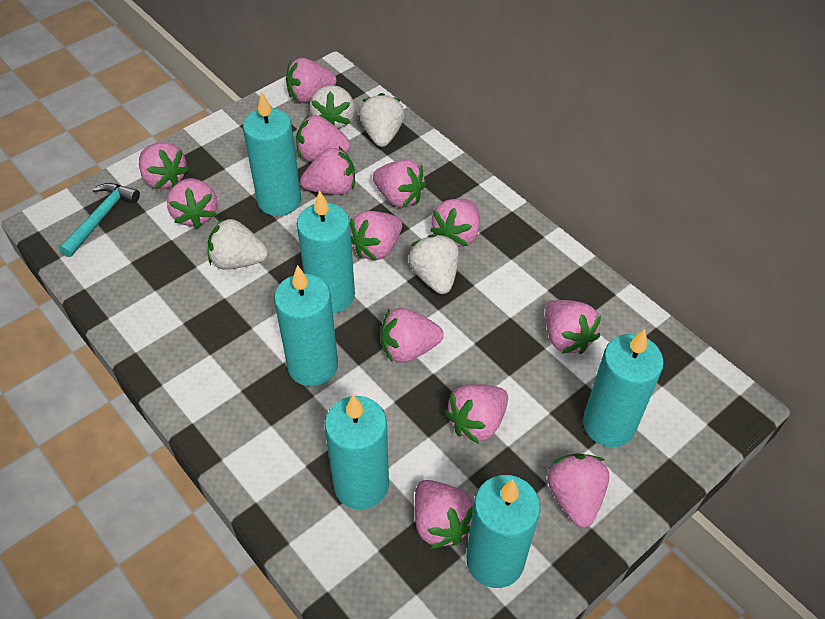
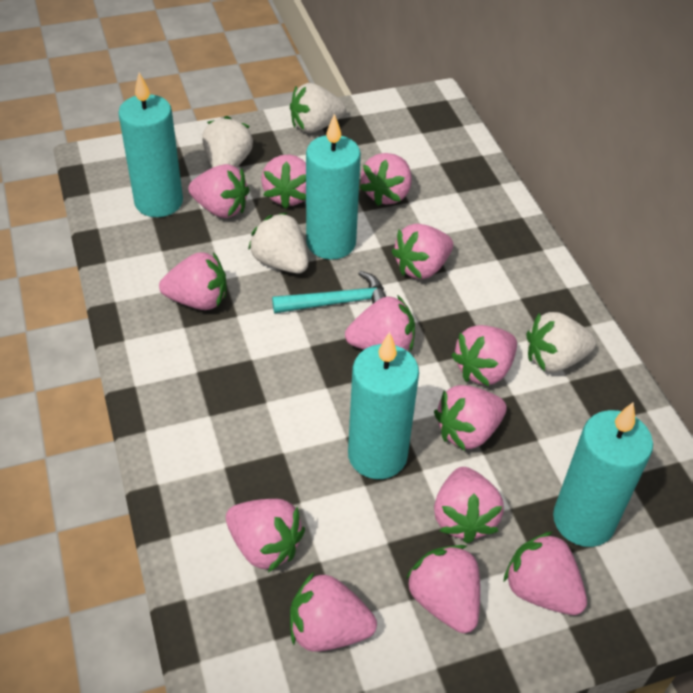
turquoise candle: 6 -> 4

